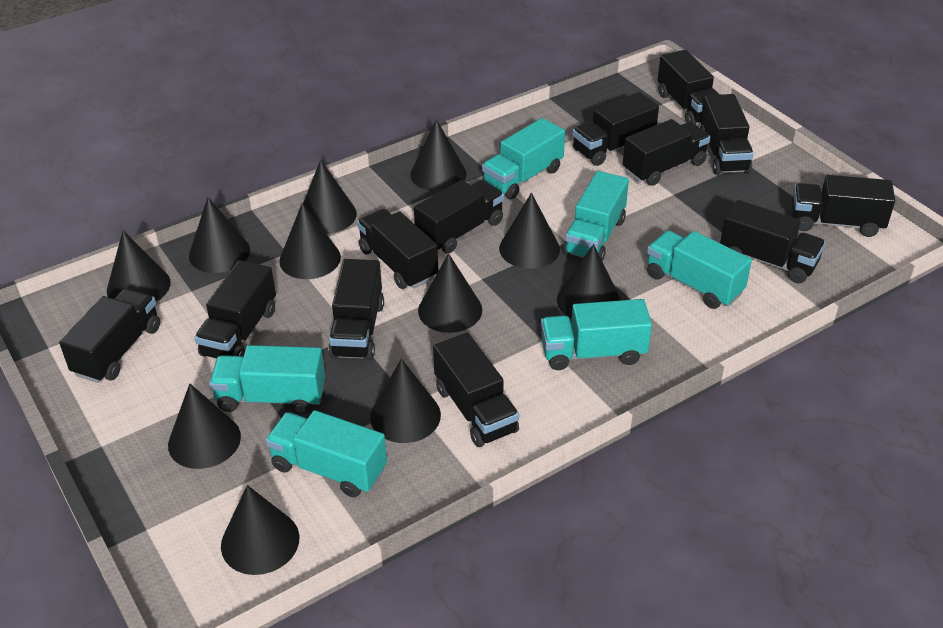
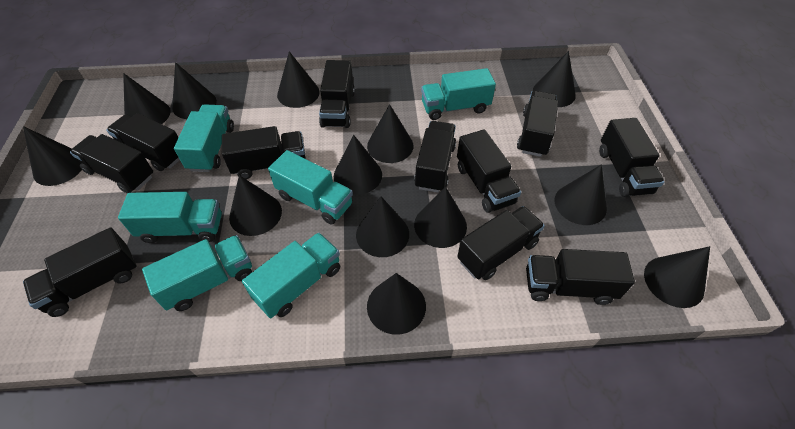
black cone: 11 -> 13
black truck: 12 -> 11

